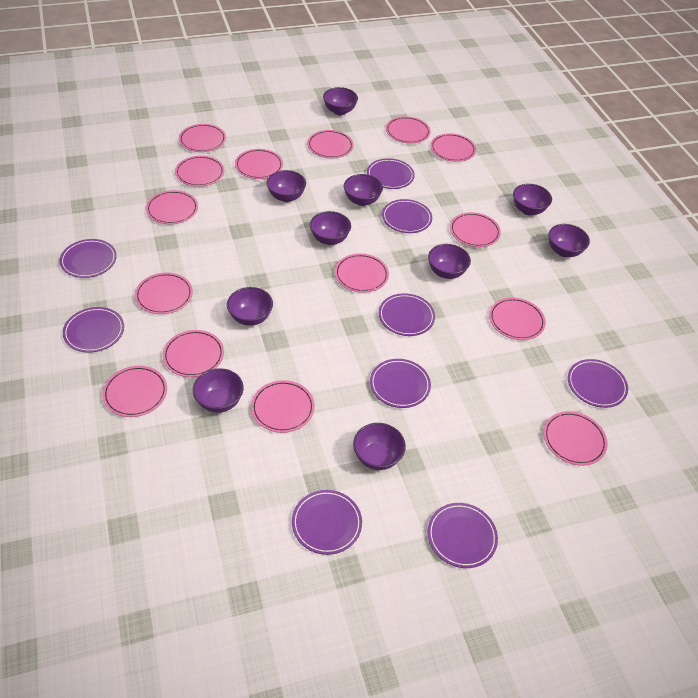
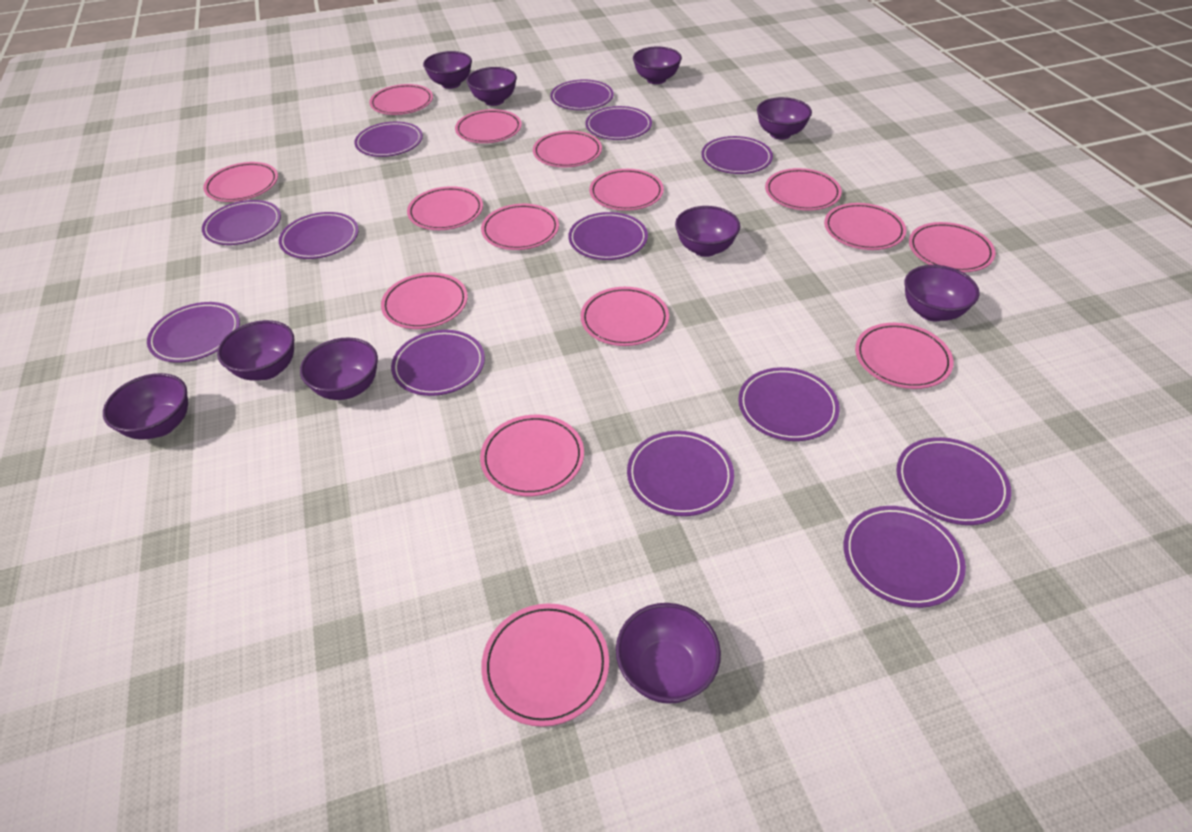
purple plate: 9 -> 13

